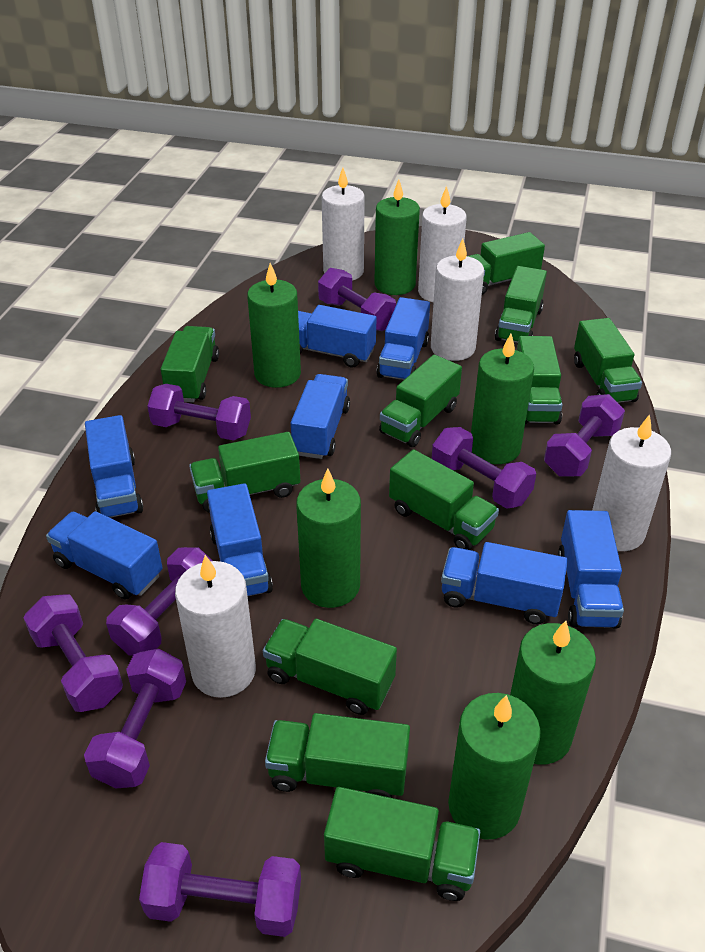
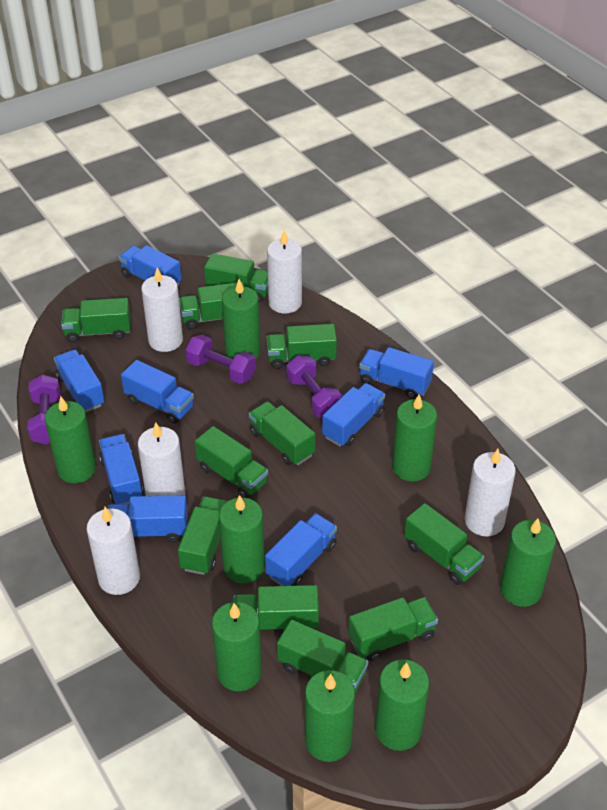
green candle: 6 -> 8
purple dumbbell: 8 -> 3

